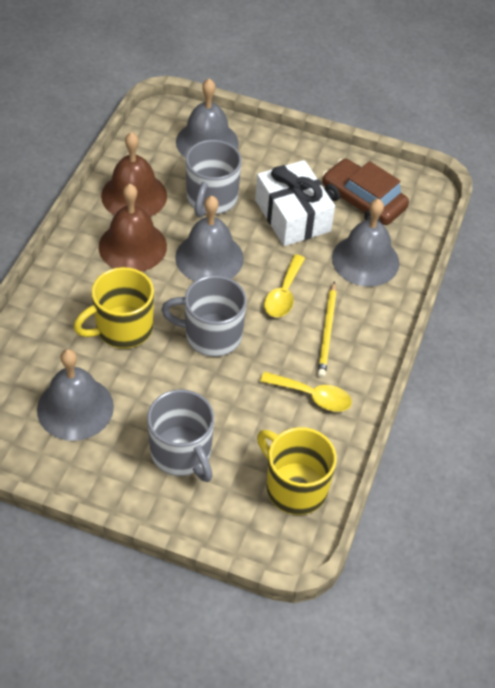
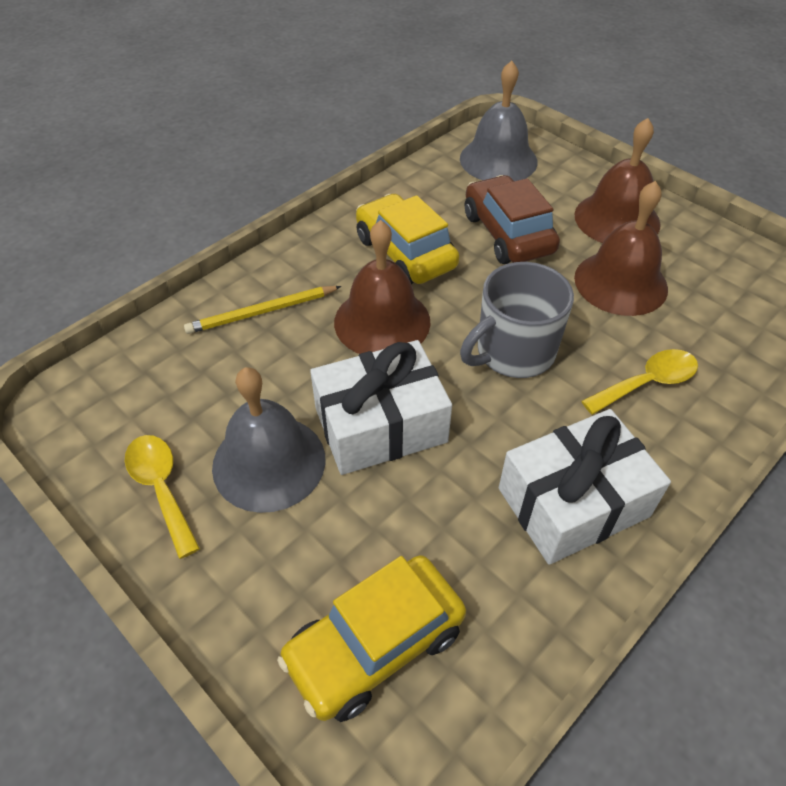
brown bell: 2 -> 3
grey bell: 4 -> 2
grey mug: 3 -> 1
white gift: 1 -> 2
yellow car: 0 -> 2
yellow mug: 2 -> 0

